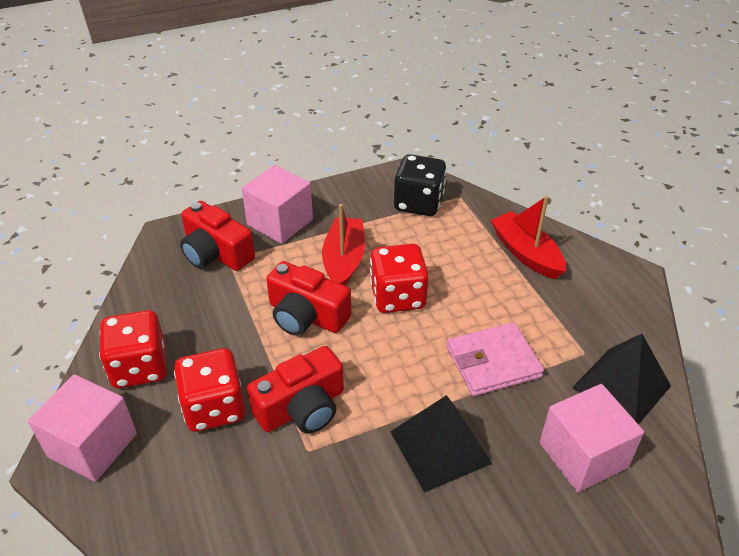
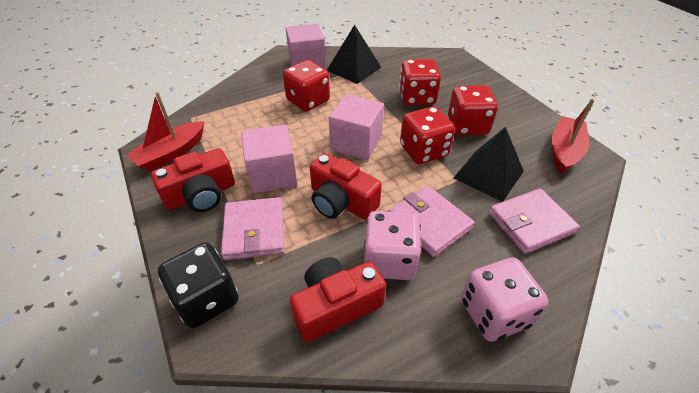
pink dice: 0 -> 2
pink wallet: 1 -> 3
red dice: 3 -> 4

